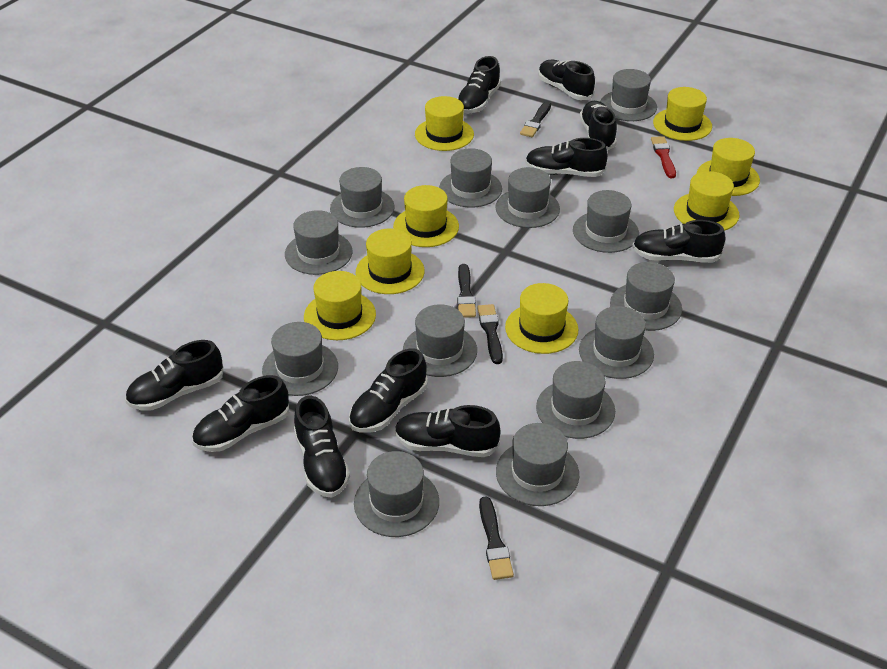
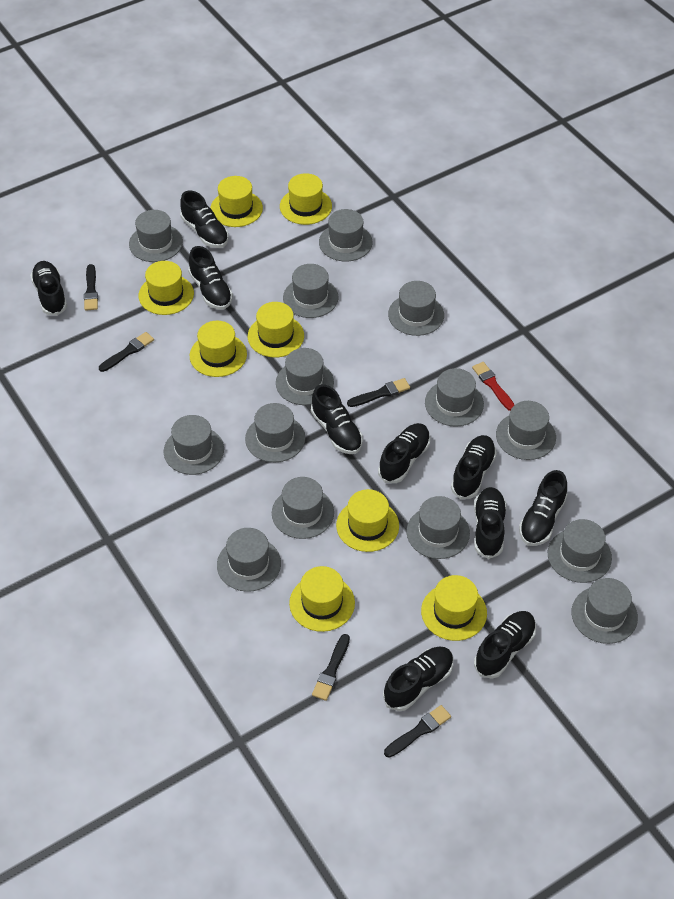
black brush: 4 -> 5
grey hat: 13 -> 14

